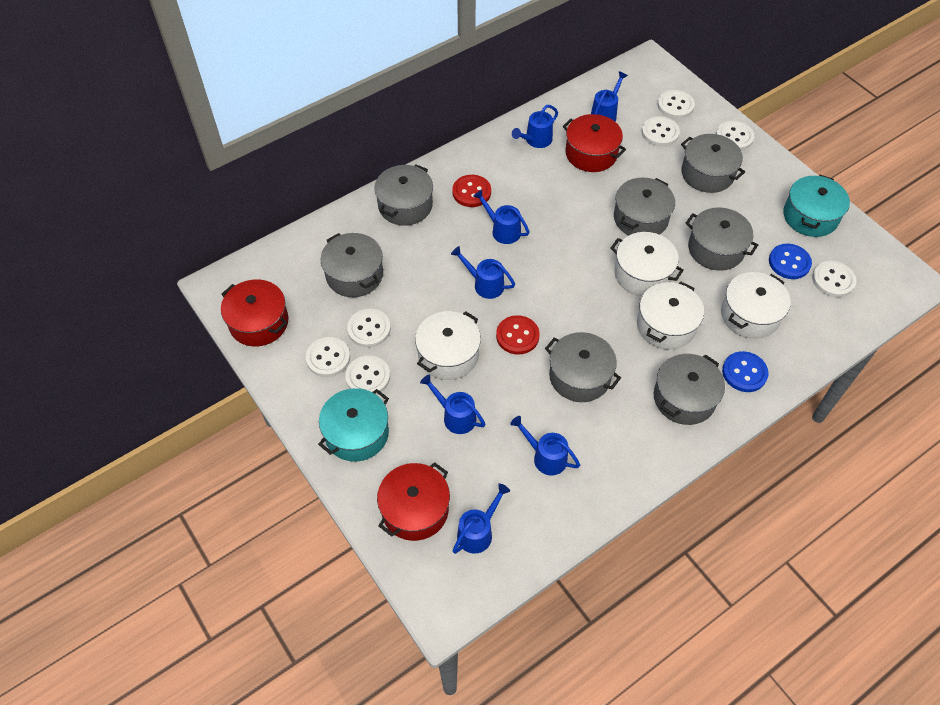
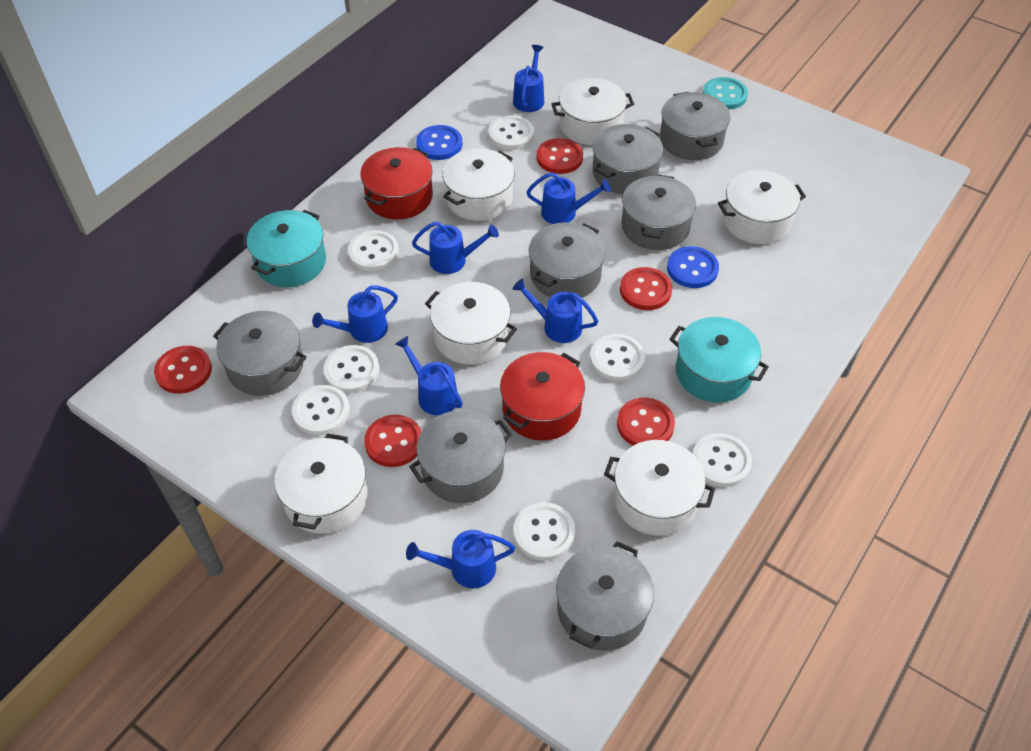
red button: 2 -> 5
red pot: 3 -> 2
turquoise button: 0 -> 1
white pot: 4 -> 6

